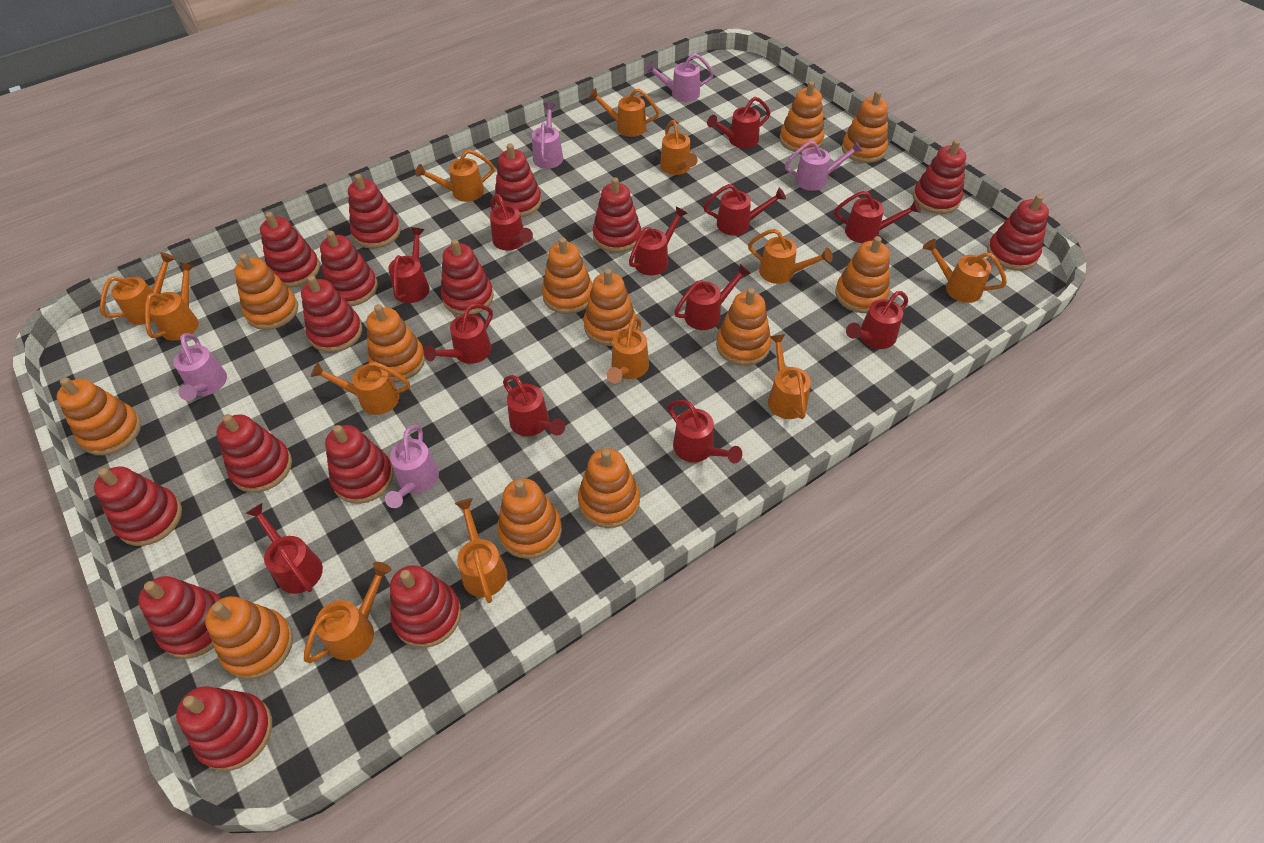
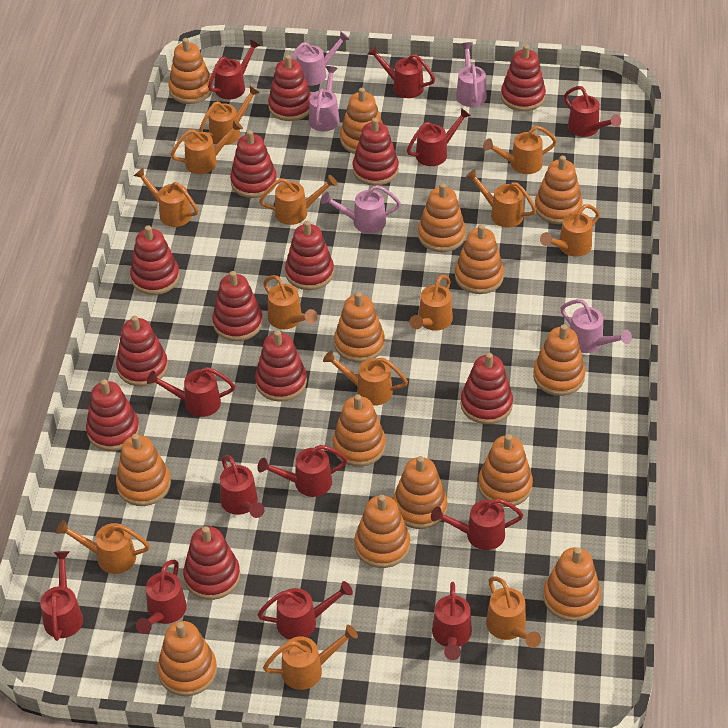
orange stacking toy: 12 -> 14
orange watering can: 12 -> 13
red stacking toy: 15 -> 12

